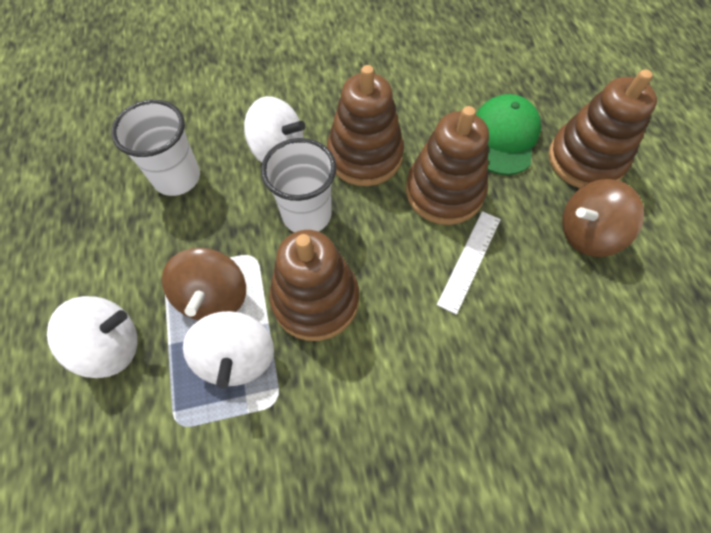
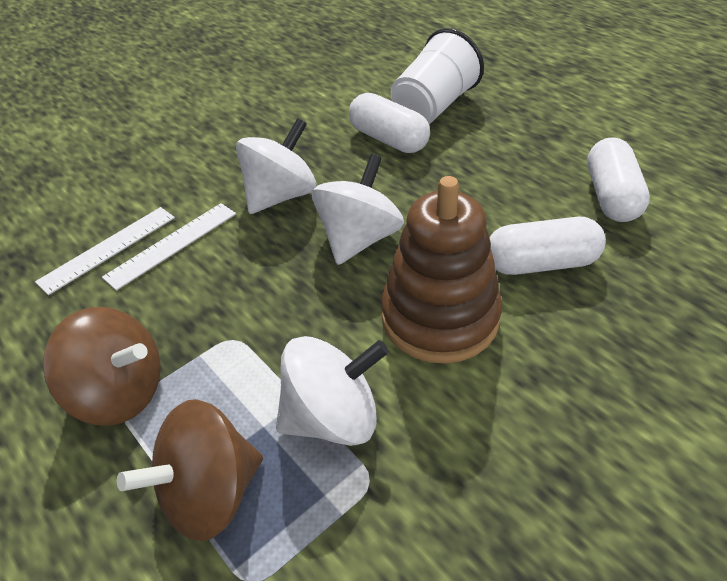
brown stacking toy: 4 -> 1
green cap: 1 -> 0
white capsule: 0 -> 3
white cup: 2 -> 1
white ruler: 1 -> 2

